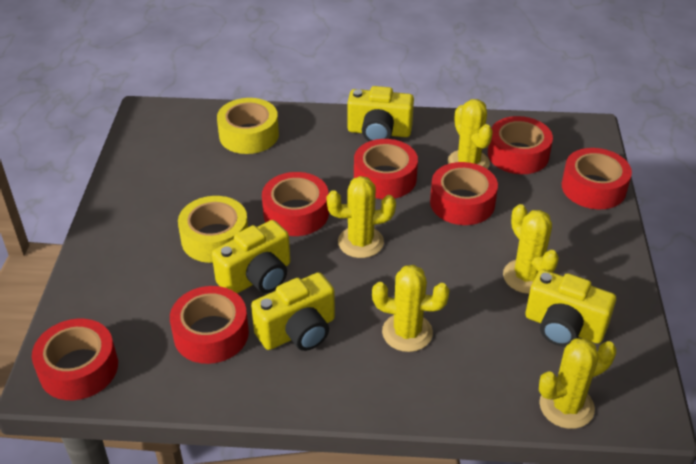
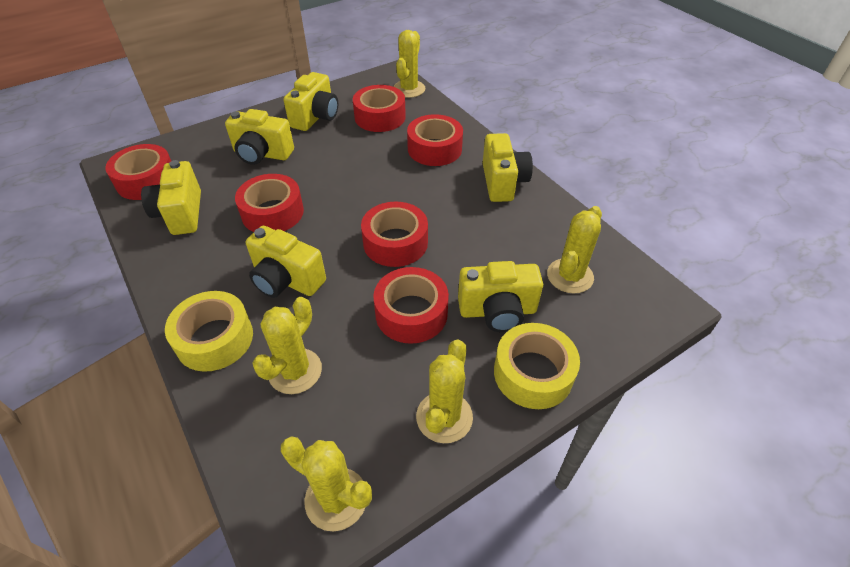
red tape: 7 -> 6
yellow camera: 4 -> 6

